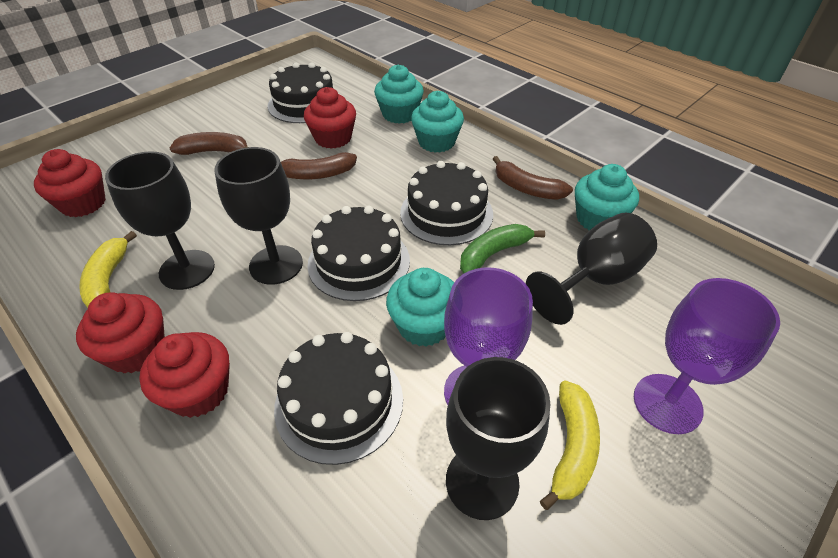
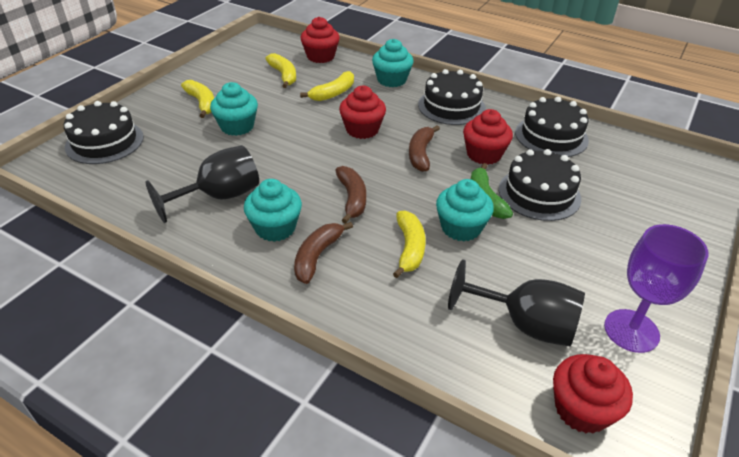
black goblet: 4 -> 2
purple goblet: 2 -> 1
yellow banana: 2 -> 4

